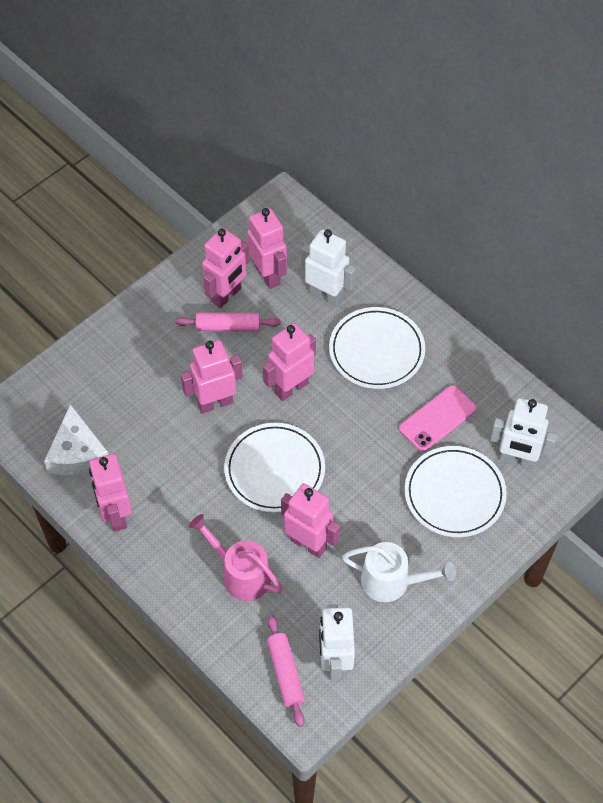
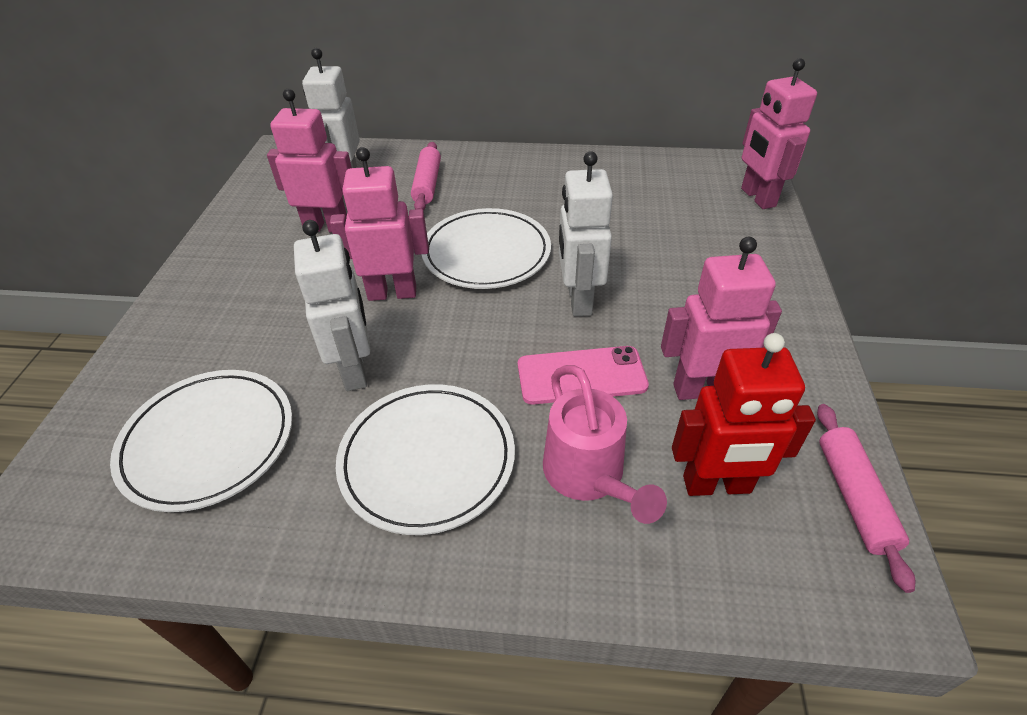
pink robot: 6 -> 4
red robot: 0 -> 1
white cheese: 1 -> 0
white watering can: 1 -> 0

